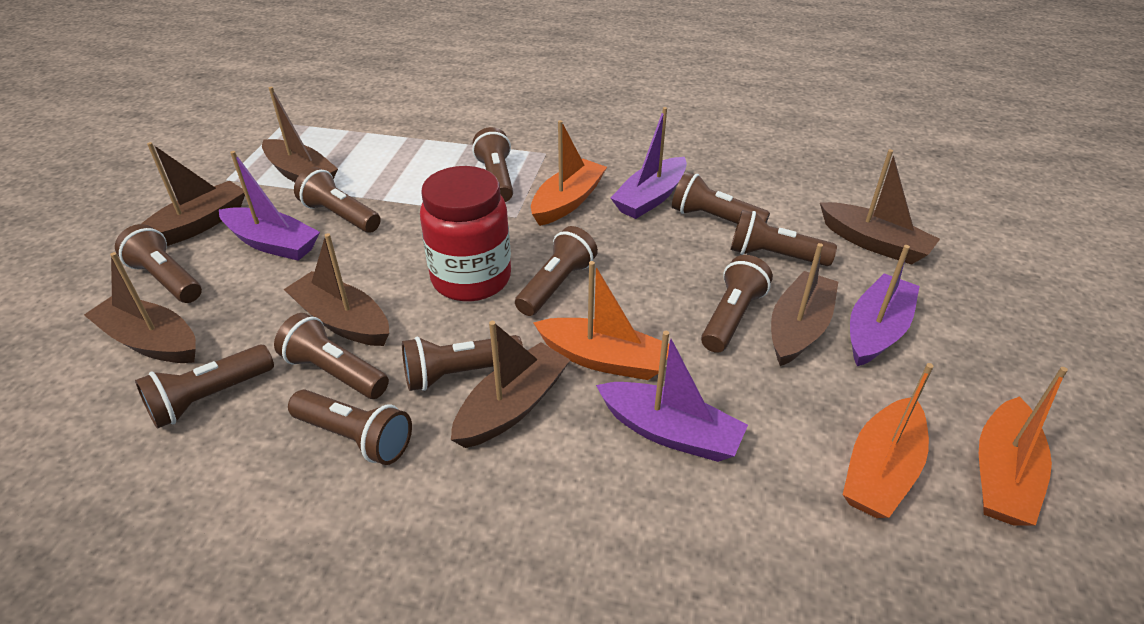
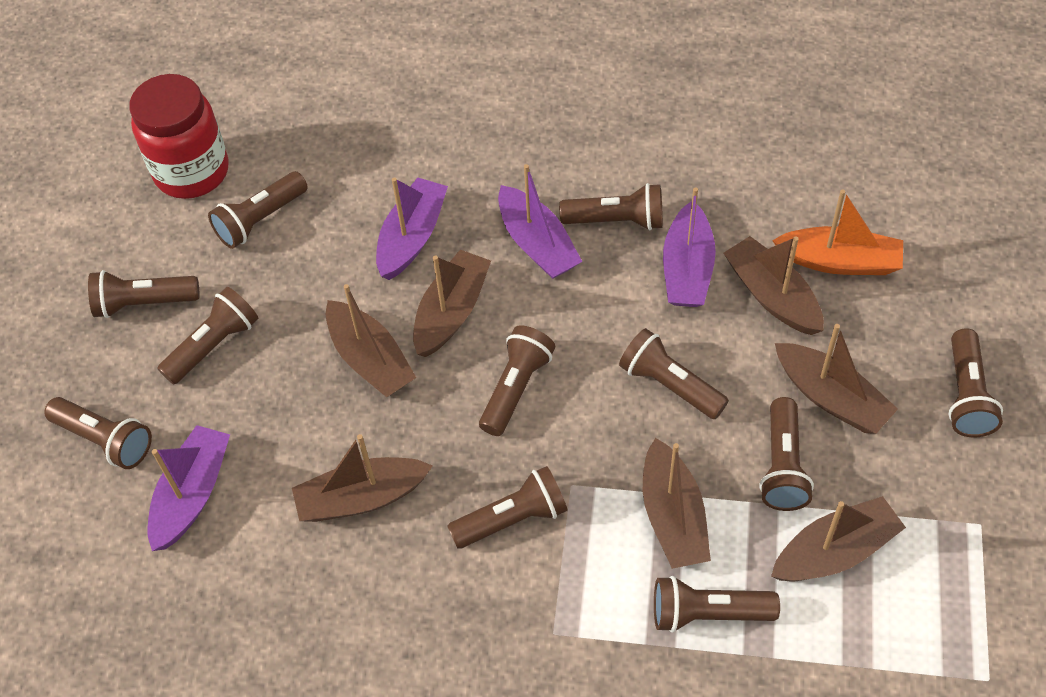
orange boat: 4 -> 1

